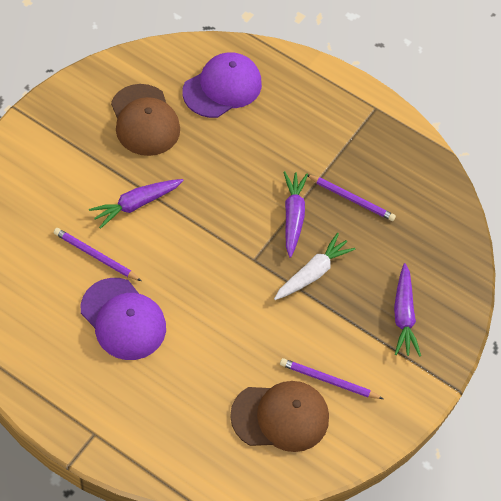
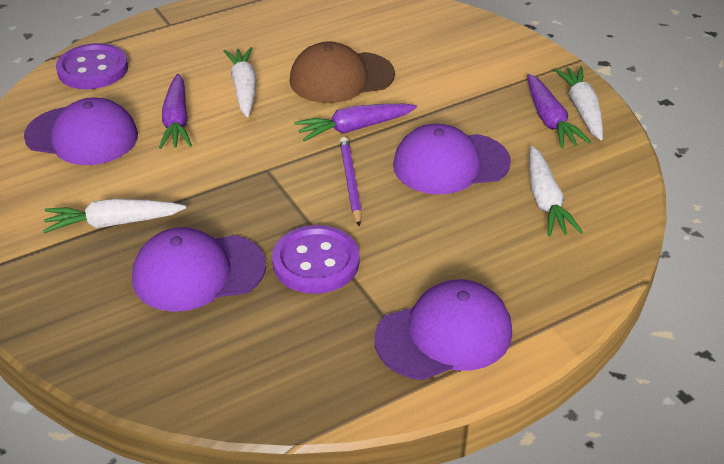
brown cap: 2 -> 1
purple button: 0 -> 2
purple cap: 2 -> 4
purple pencil: 3 -> 1
white carrot: 1 -> 4

